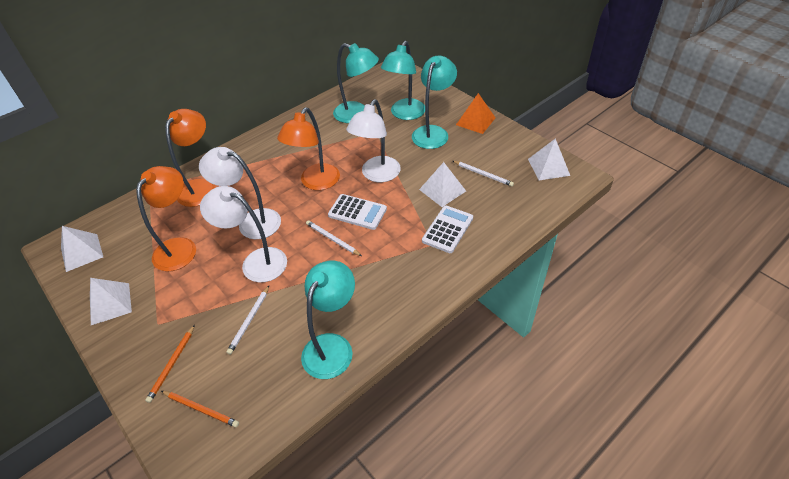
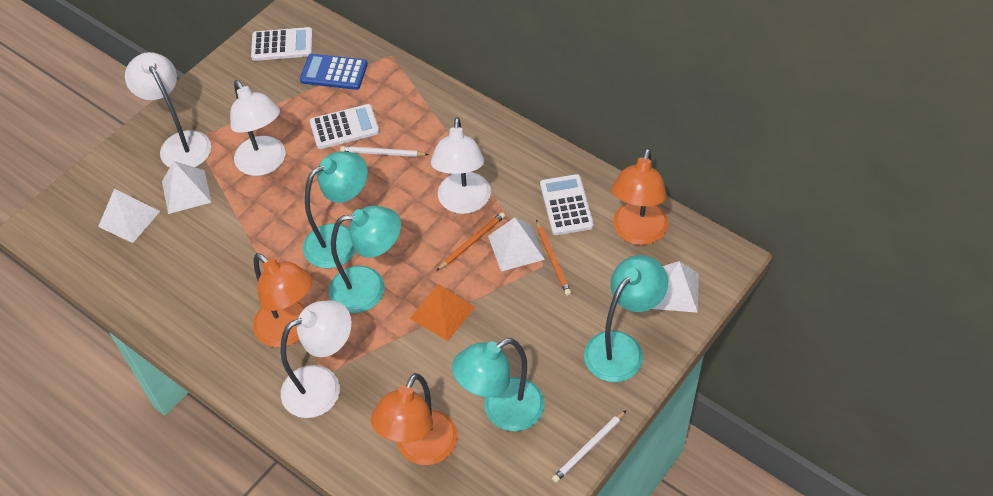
blue calculator: 0 -> 1
white calculator: 2 -> 3
white lamp: 3 -> 4
white pencil: 3 -> 2

